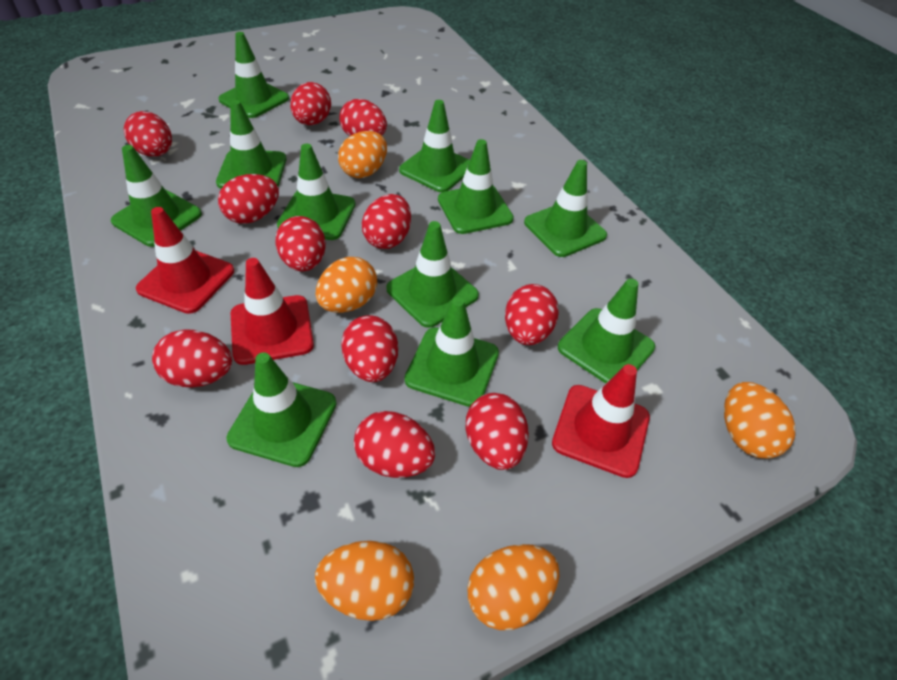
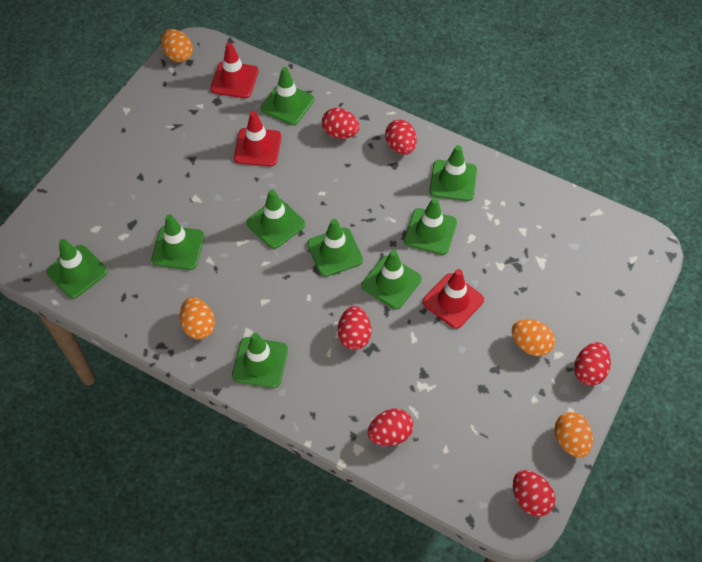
green traffic cone: 11 -> 9
orange egg: 5 -> 4
red egg: 11 -> 6

